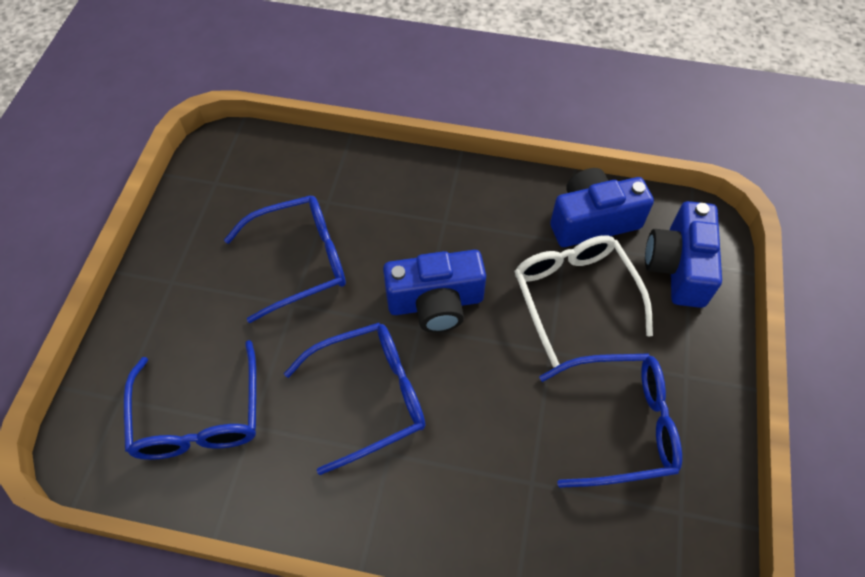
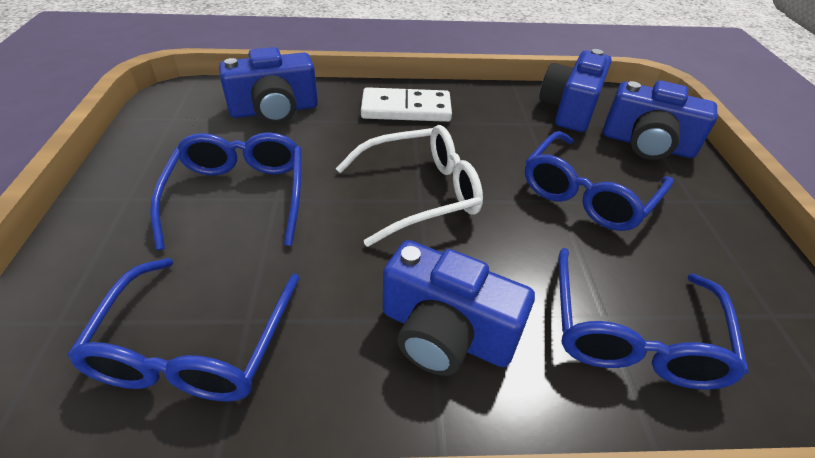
blue camera: 3 -> 4
white domino: 0 -> 1

